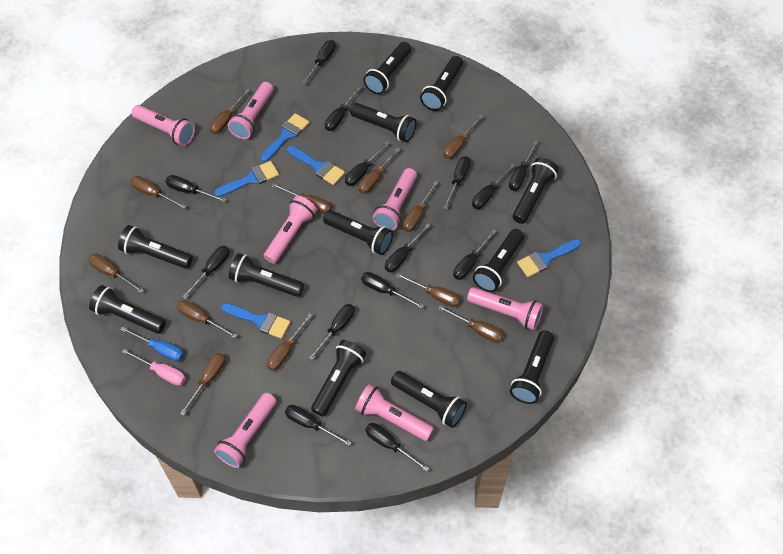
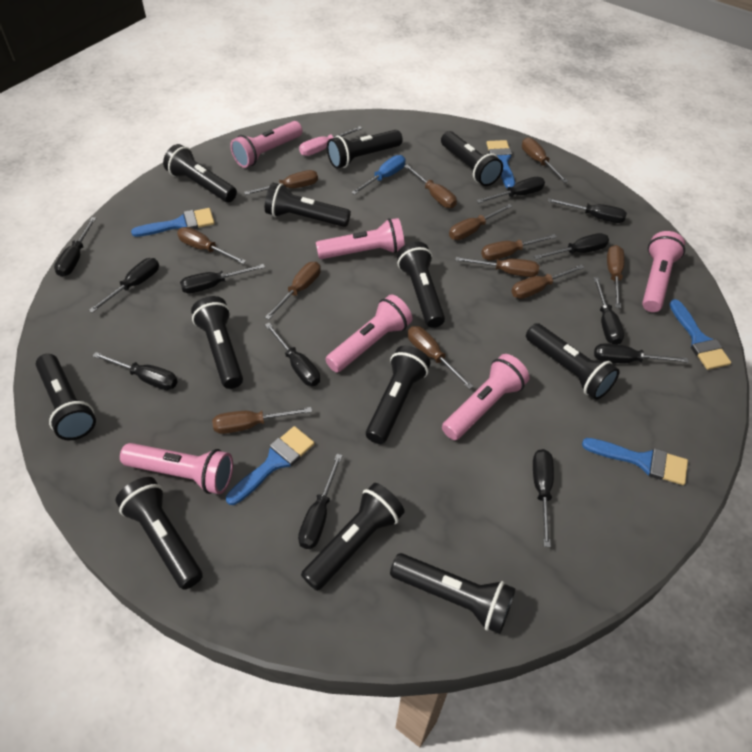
black screwdriver: 14 -> 12
pink flashlight: 7 -> 6

